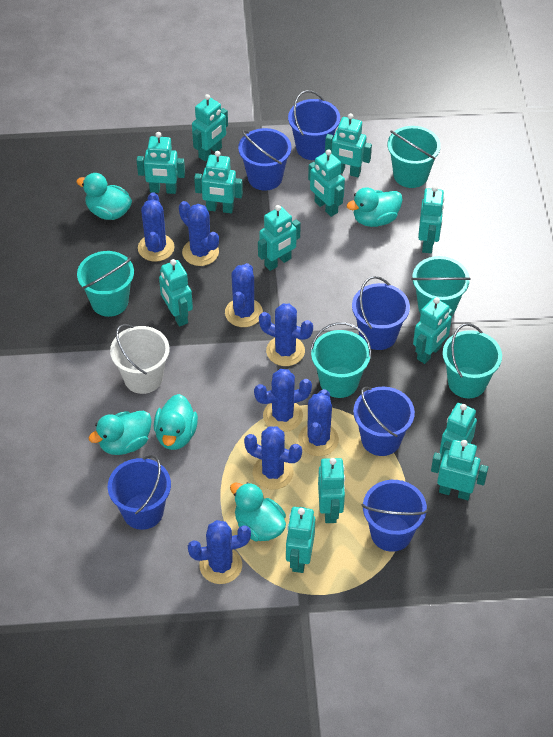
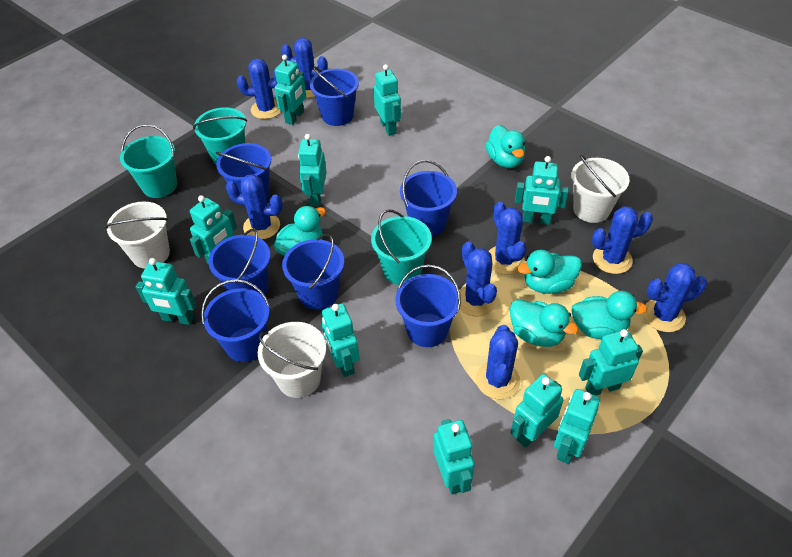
blue bucket: 6 -> 7
turquoise bucket: 5 -> 3
turquoise robot: 13 -> 11
white bucket: 1 -> 3

